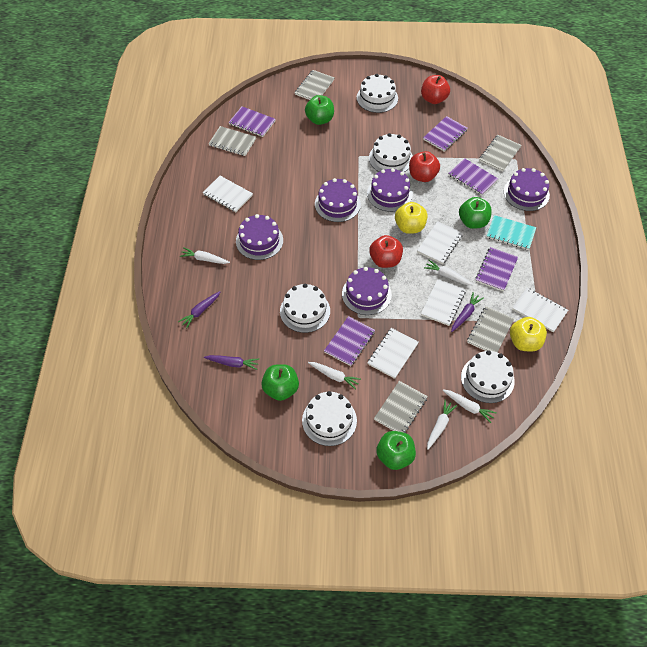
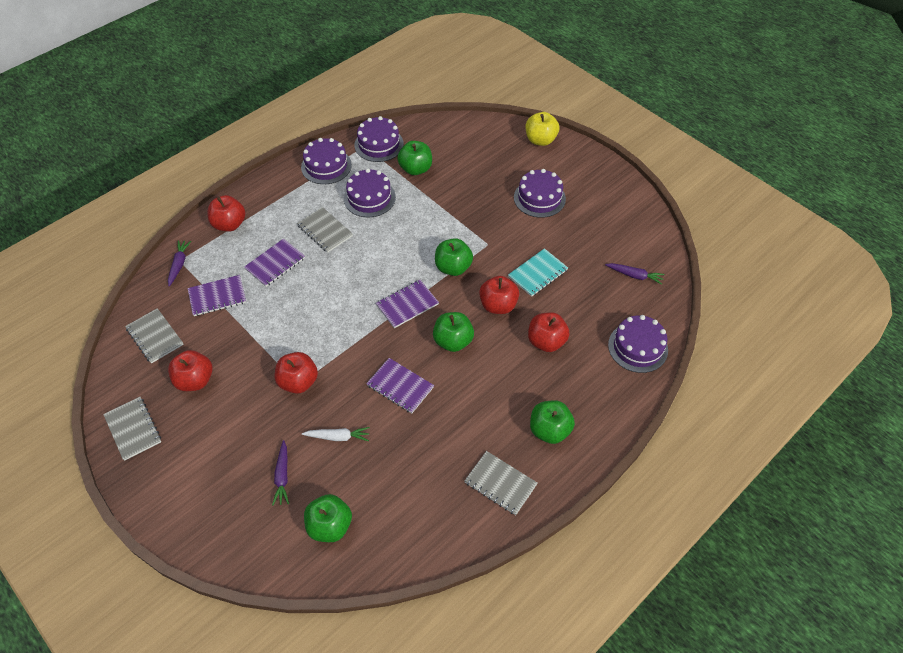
green apple: 4 -> 5
grey notebook: 5 -> 4
purple notebook: 5 -> 4
red apple: 3 -> 5
white cake: 5 -> 0
white carrot: 5 -> 1
white notebook: 5 -> 0
yellow apple: 2 -> 1

